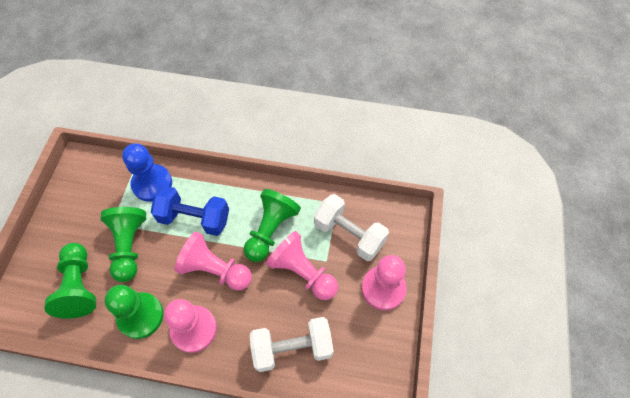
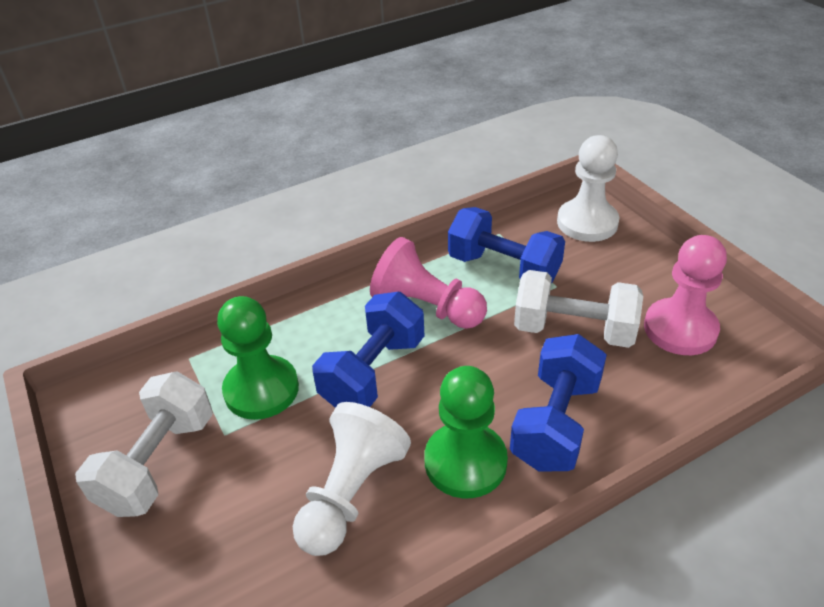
blue dumbbell: 1 -> 3
blue pawn: 1 -> 0
green pawn: 4 -> 2
pink pawn: 4 -> 2
white pawn: 0 -> 2

